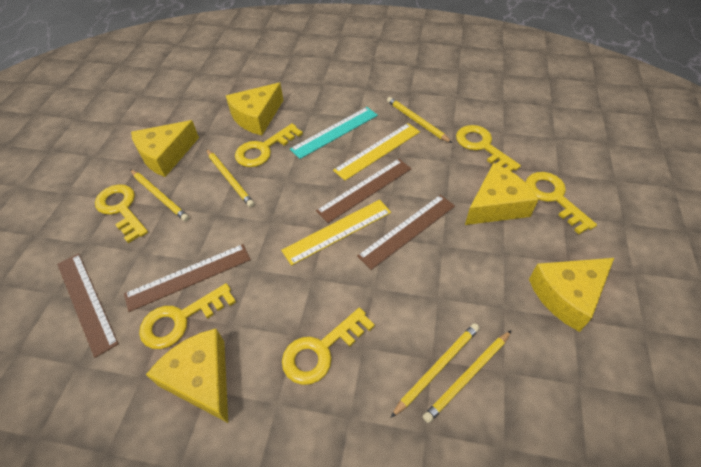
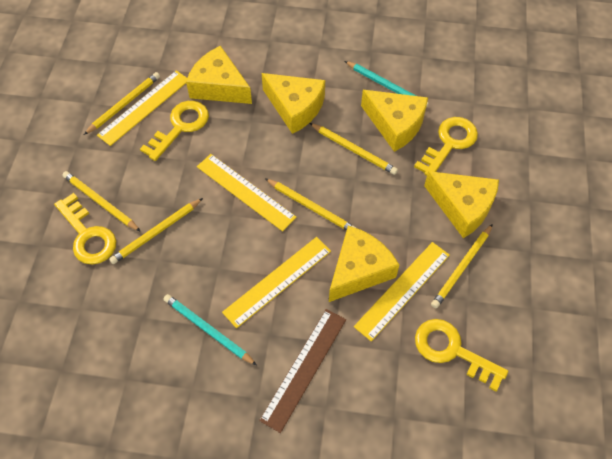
brown ruler: 4 -> 1
turquoise pencil: 0 -> 2
turquoise ruler: 1 -> 0
yellow key: 6 -> 4
yellow pencil: 5 -> 6
yellow ruler: 2 -> 4

